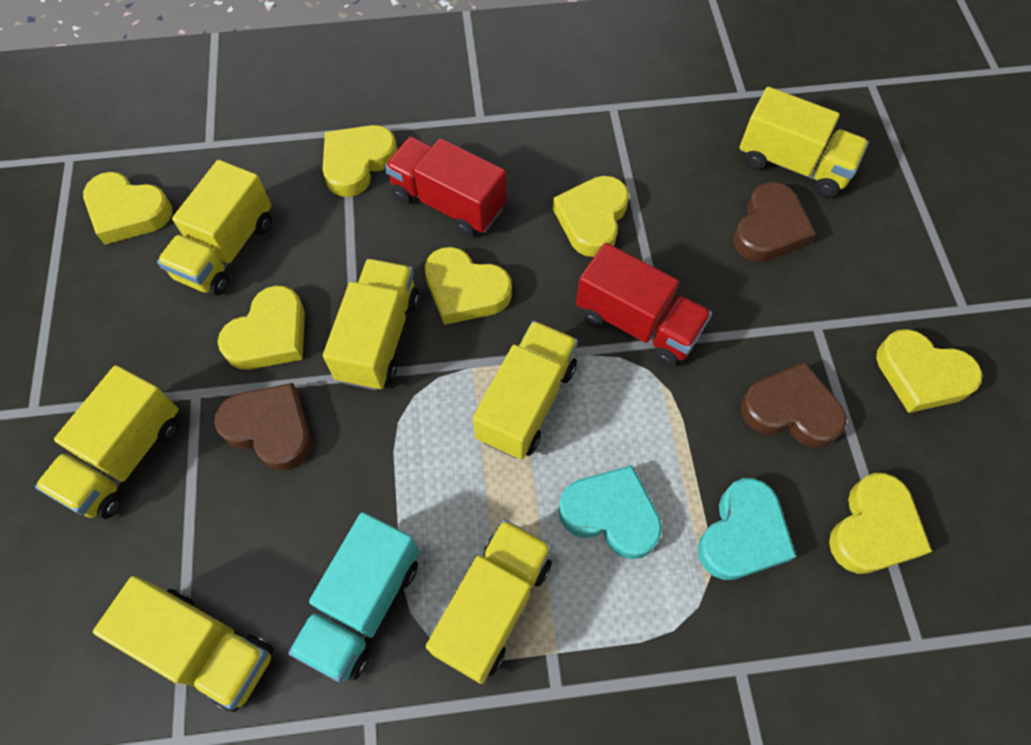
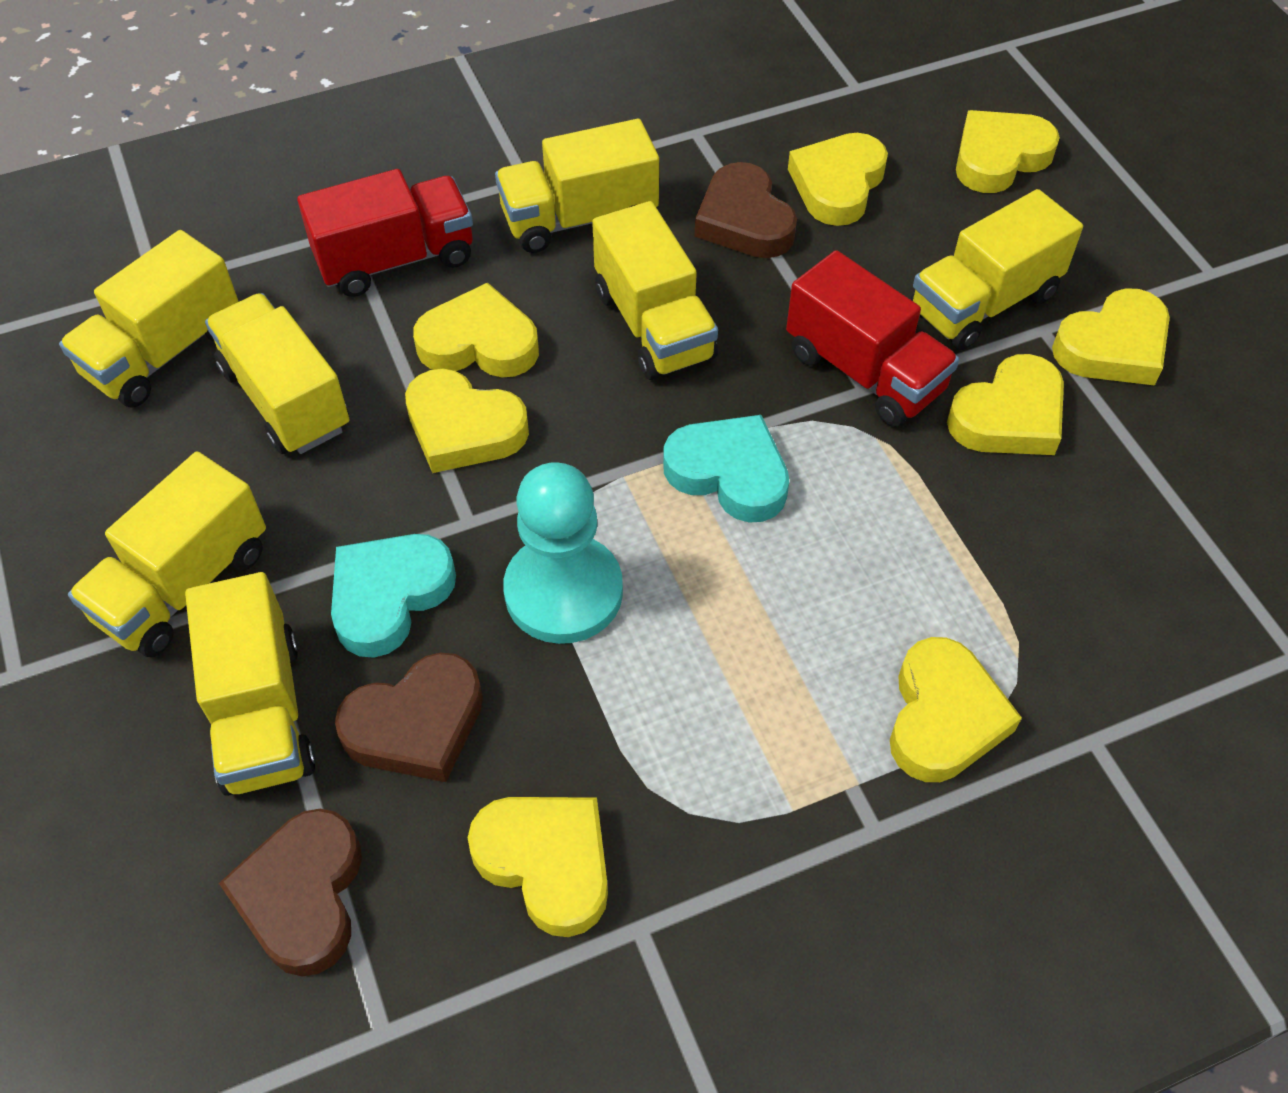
turquoise pawn: 0 -> 1
turquoise truck: 1 -> 0
yellow heart: 7 -> 8

